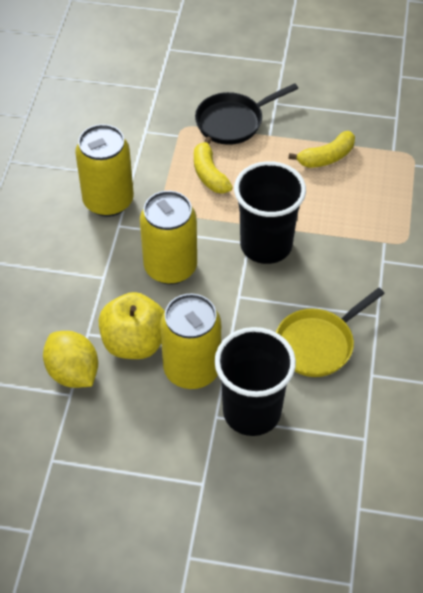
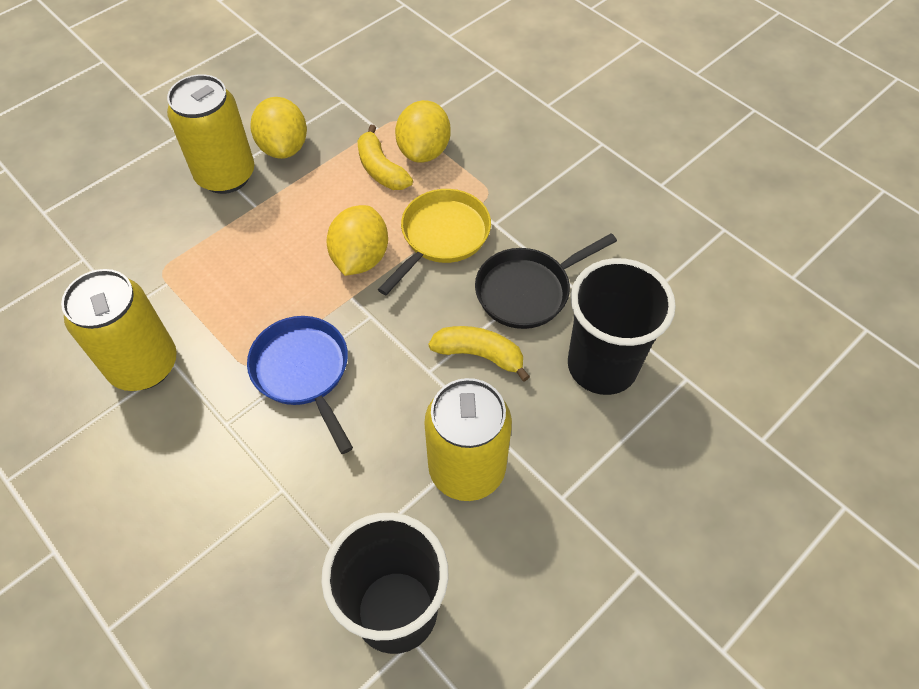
blue pan: 0 -> 1
yellow apple: 1 -> 0
yellow lemon: 1 -> 3

